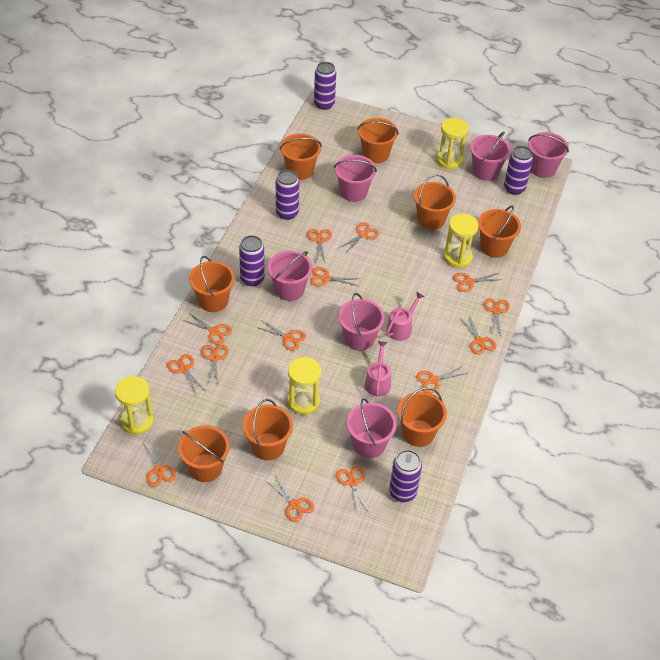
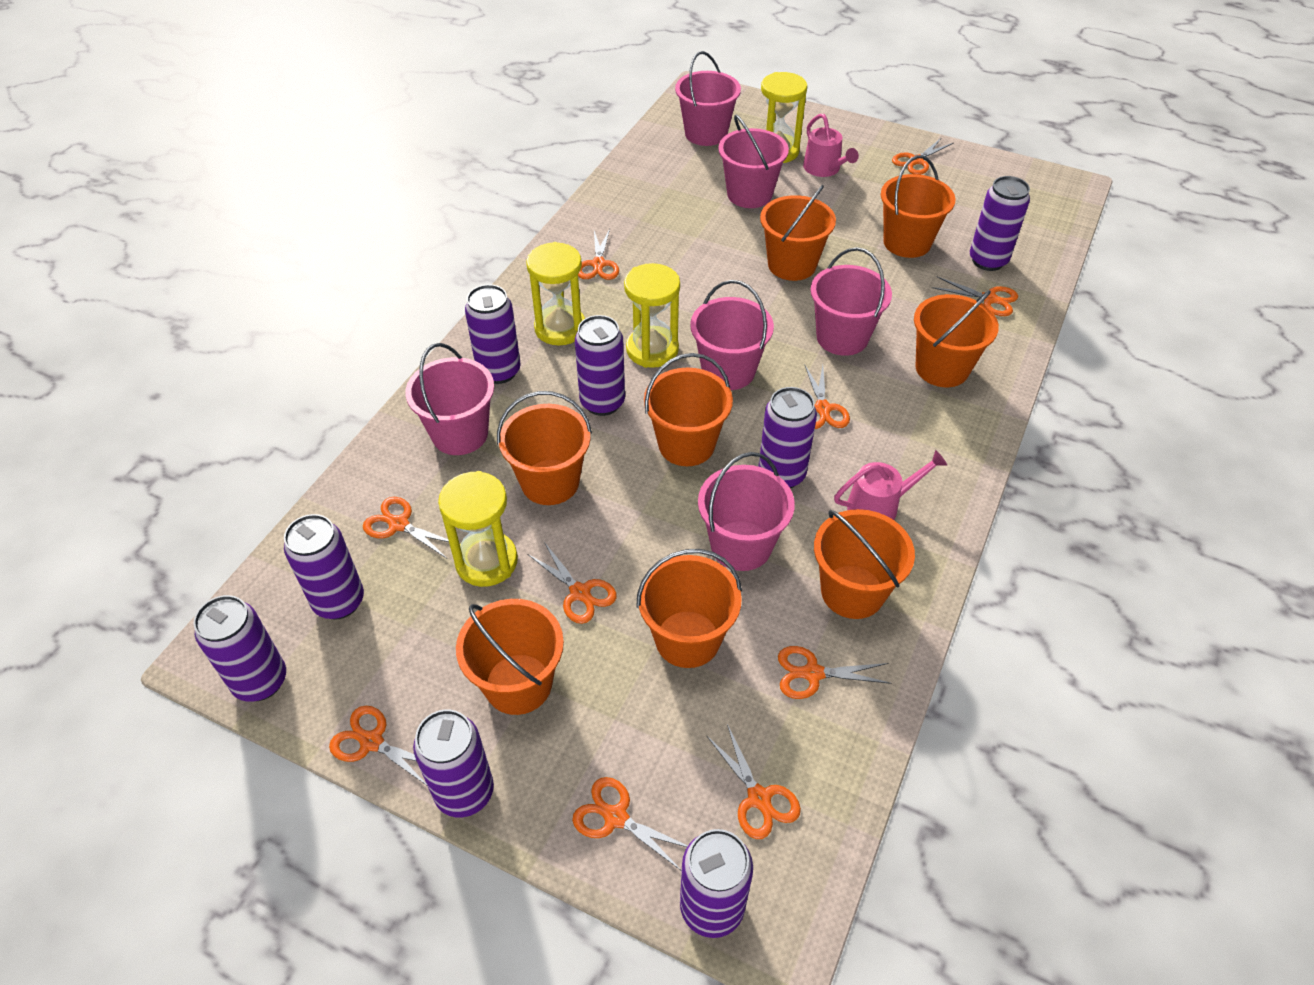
orange scissors: 14 -> 10
purple can: 5 -> 8

